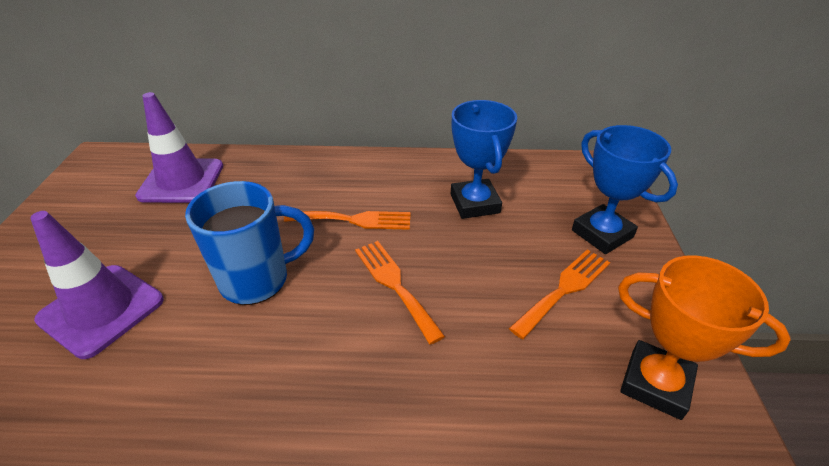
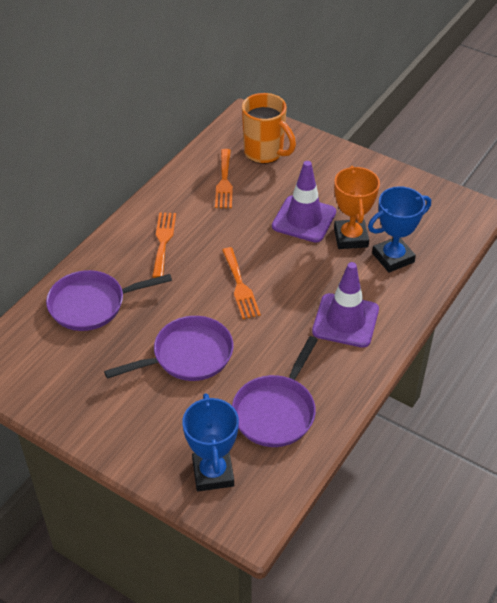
blue mug: 1 -> 0
orange mug: 0 -> 1
purple pan: 0 -> 3

